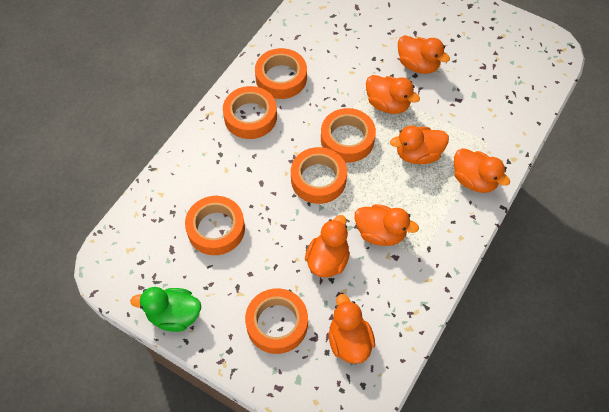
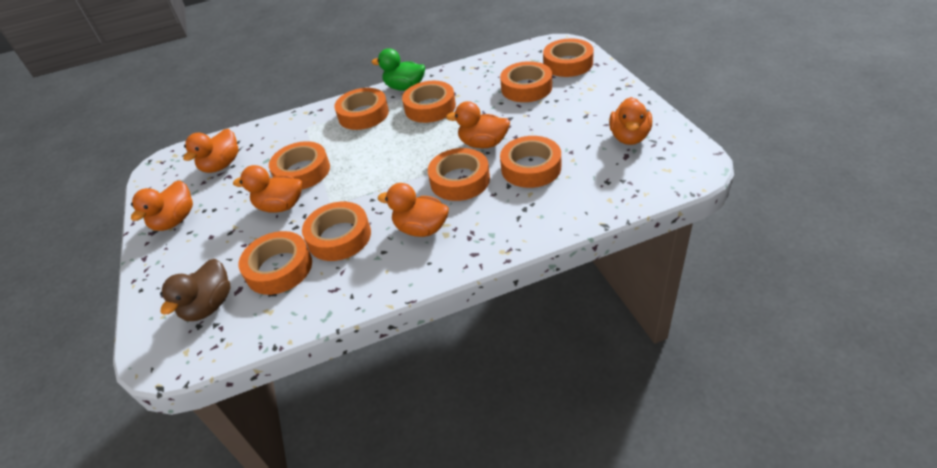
brown duck: 0 -> 1
orange duck: 7 -> 6
orange tape: 6 -> 9

